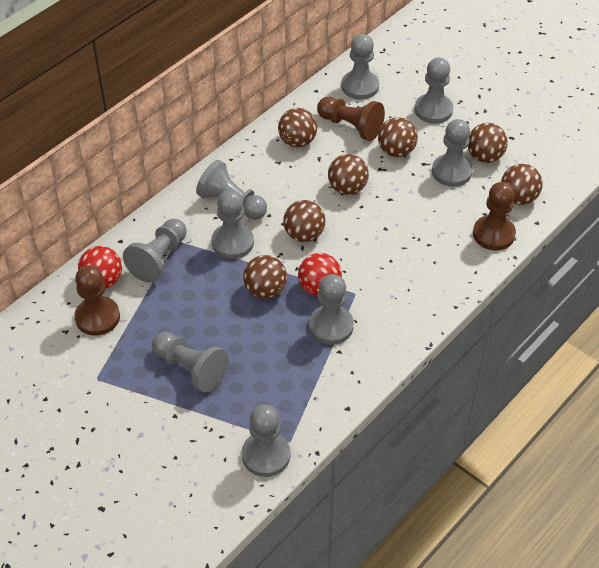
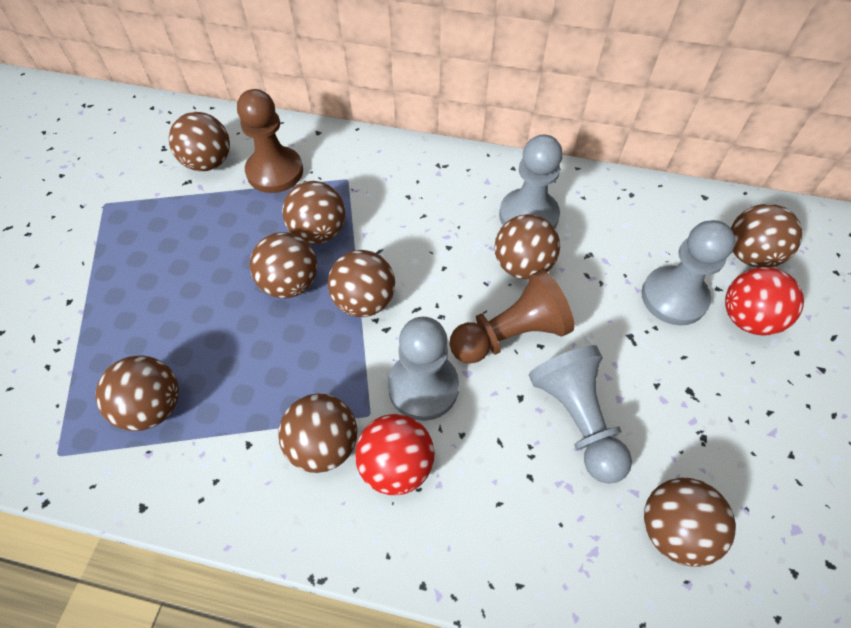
brown ball: 7 -> 9
brown pawn: 3 -> 2
grey pawn: 9 -> 4

